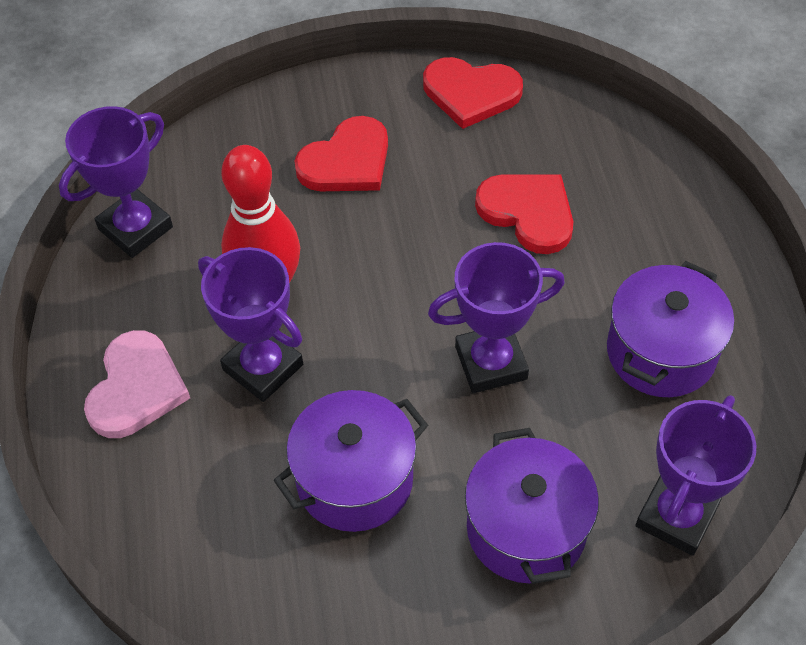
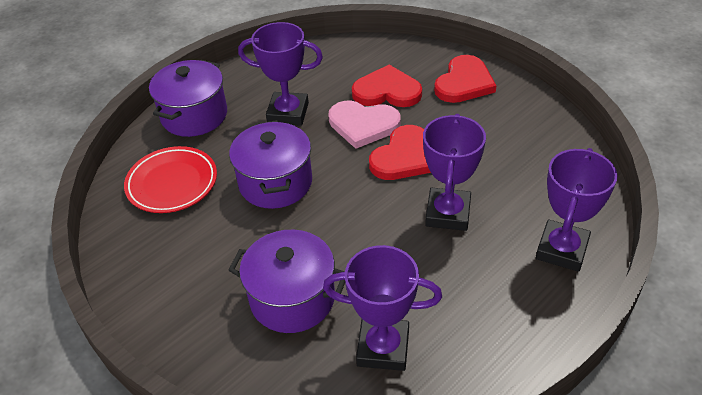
red bowling pin: 1 -> 0
red plate: 0 -> 1

